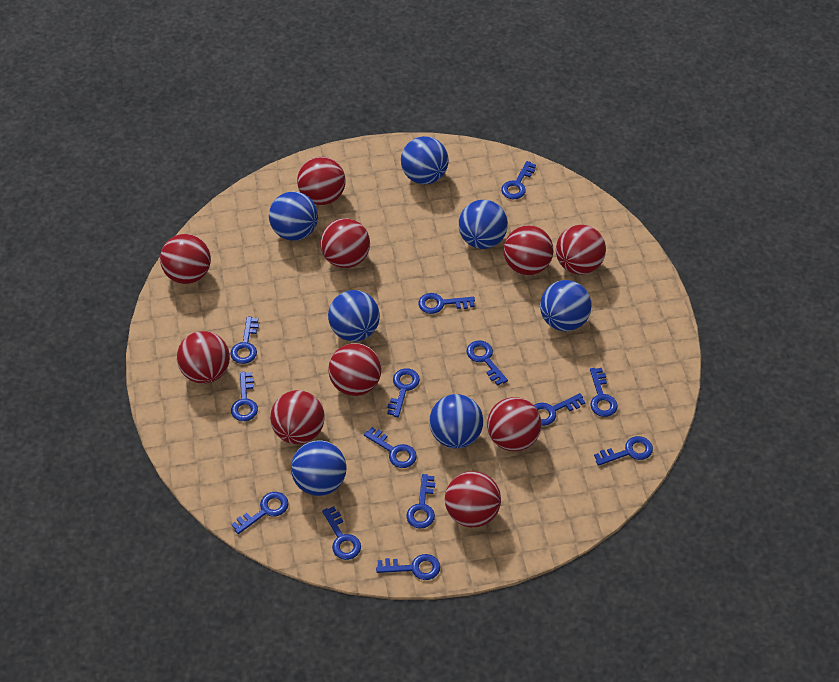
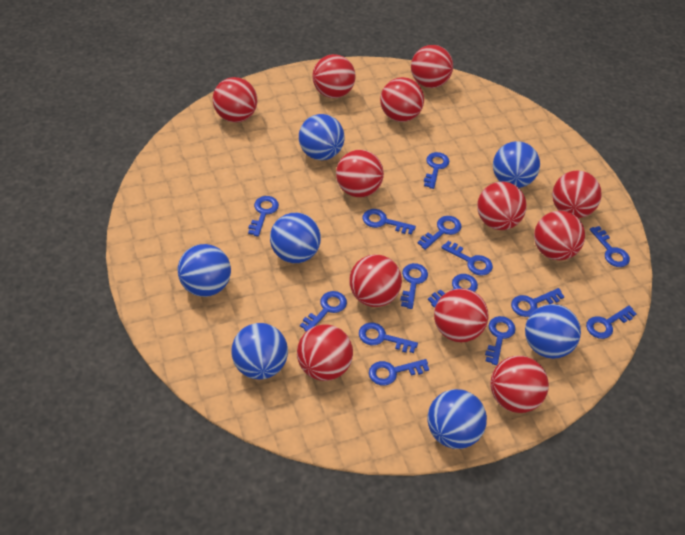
red ball: 10 -> 12

